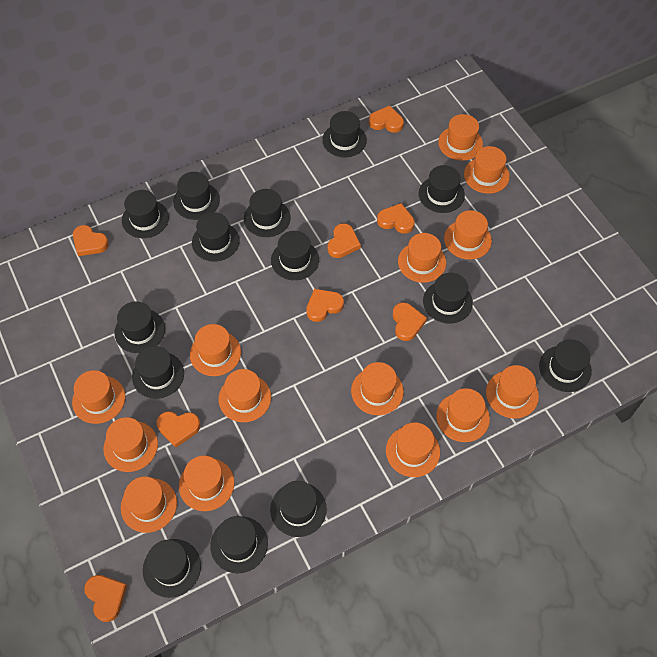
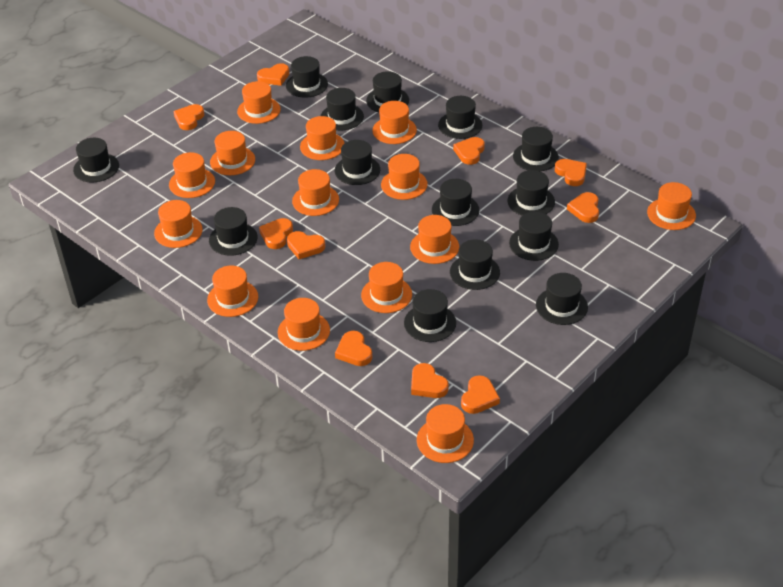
orange heart: 8 -> 10

